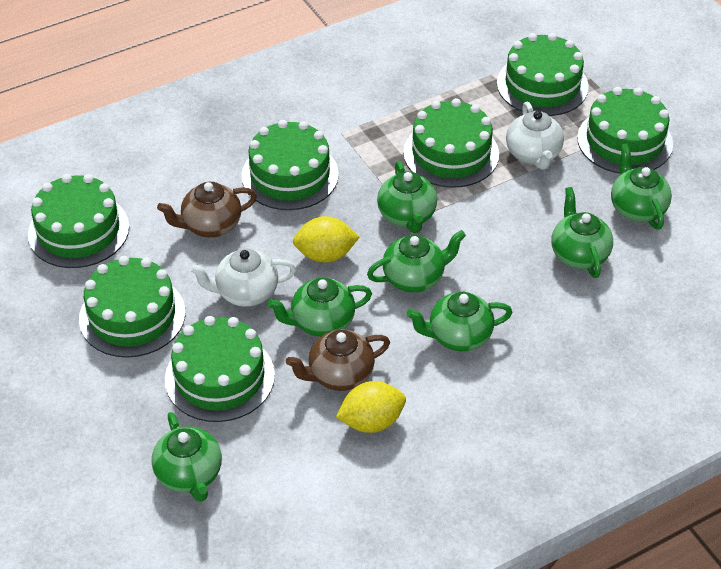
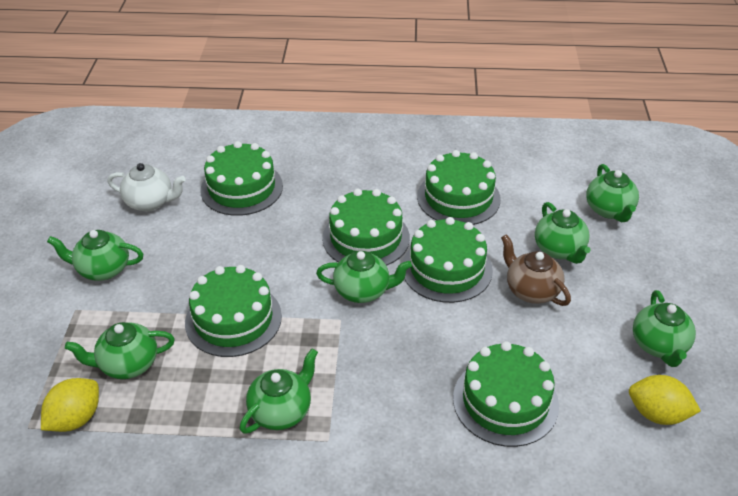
brown teapot: 2 -> 1
green cake: 7 -> 6
white teapot: 2 -> 1

